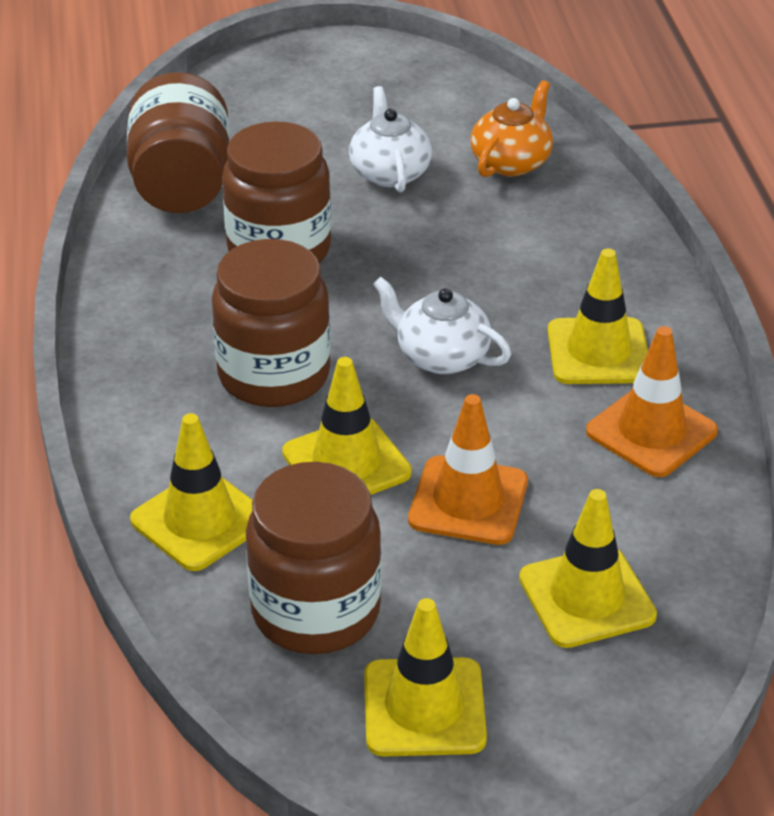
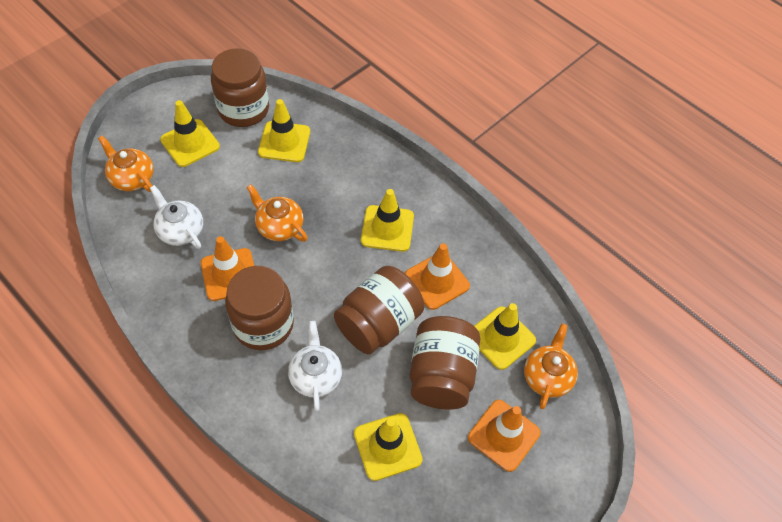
orange teapot: 1 -> 3
orange traffic cone: 2 -> 3

